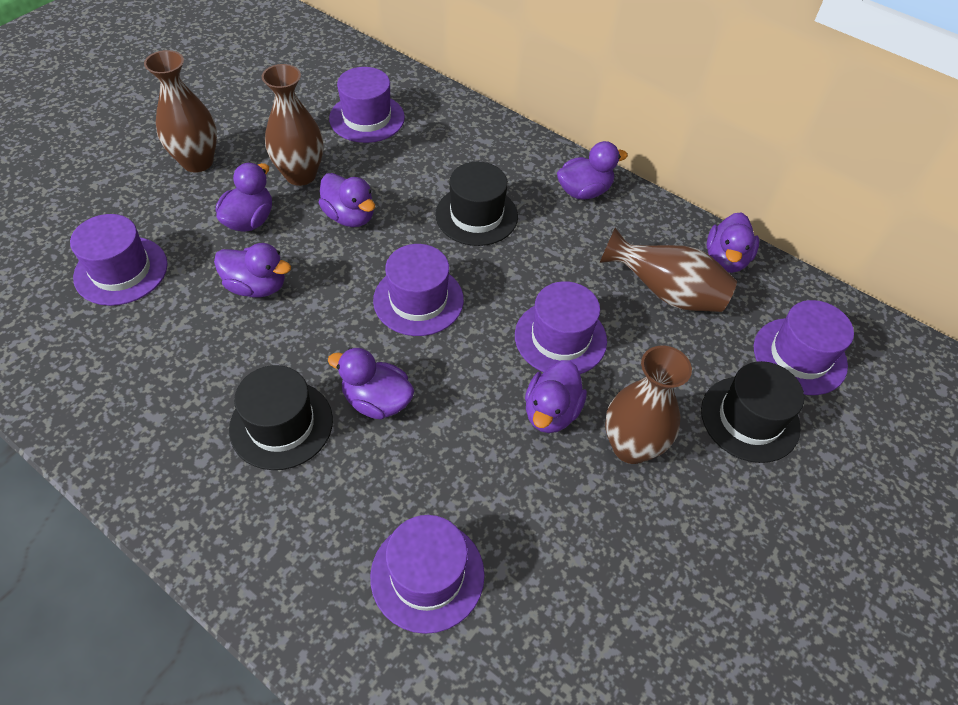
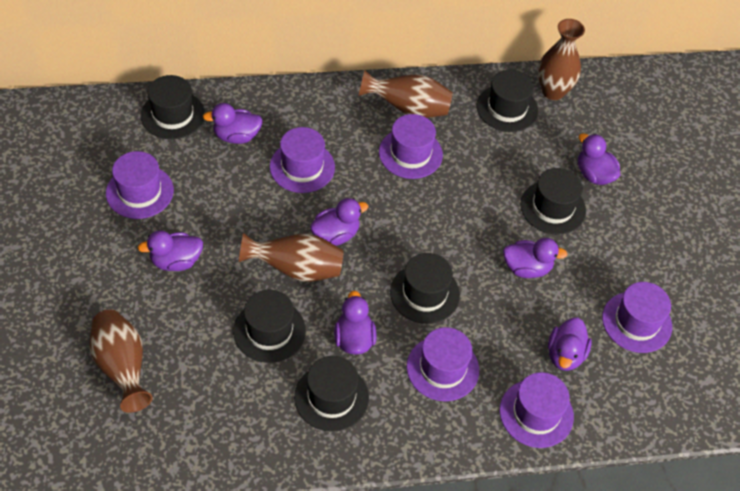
black hat: 3 -> 6

